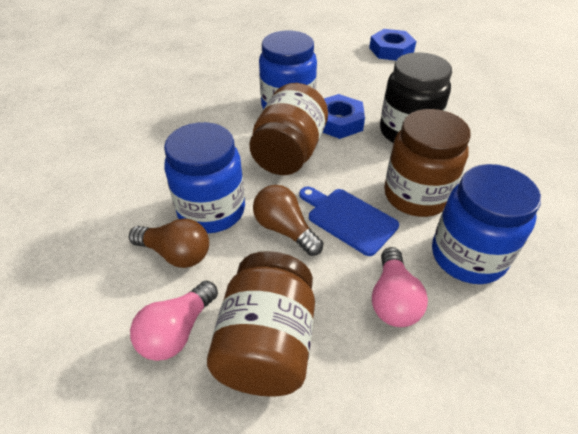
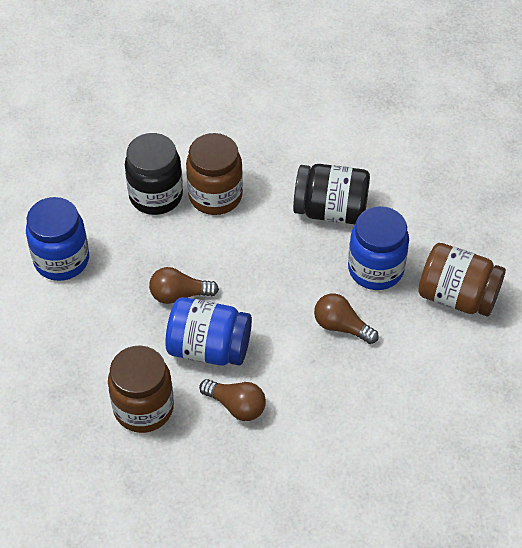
black jar: 1 -> 2
blue cutting board: 1 -> 0
blue nut: 2 -> 0
brown light bulb: 2 -> 3
pink light bulb: 2 -> 0

